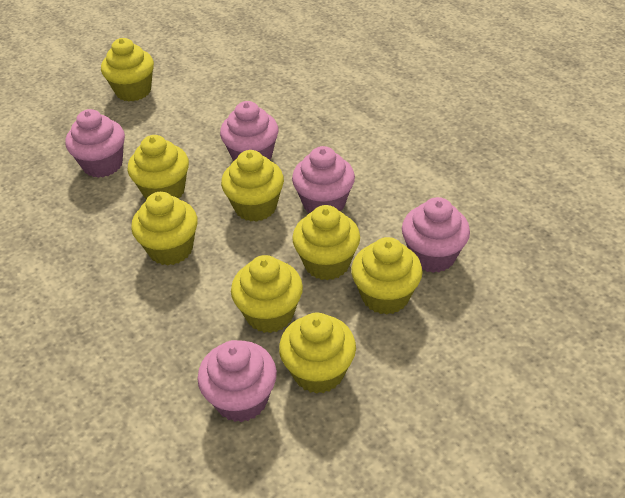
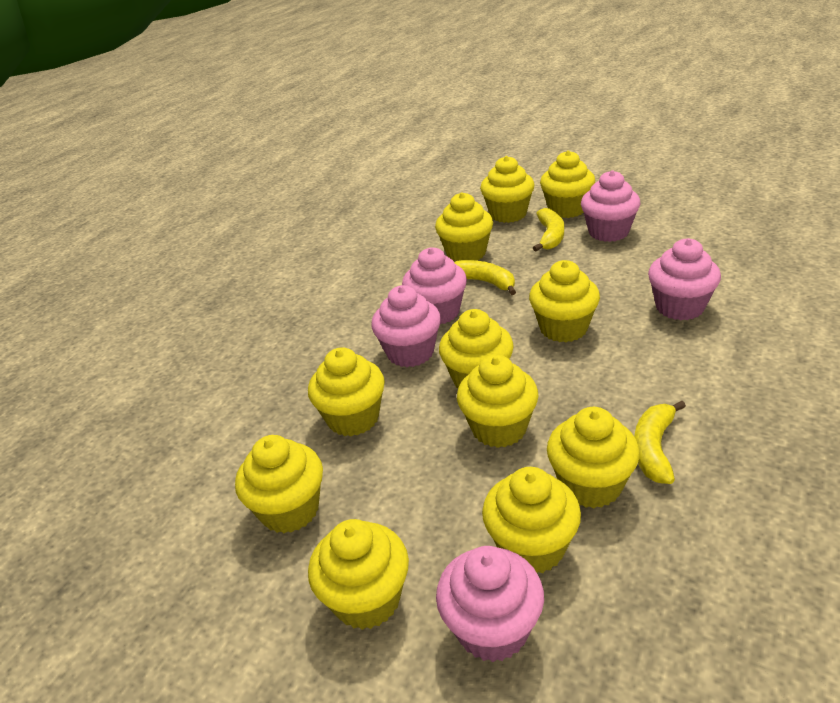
yellow banana: 0 -> 3
yellow cupcake: 8 -> 11

